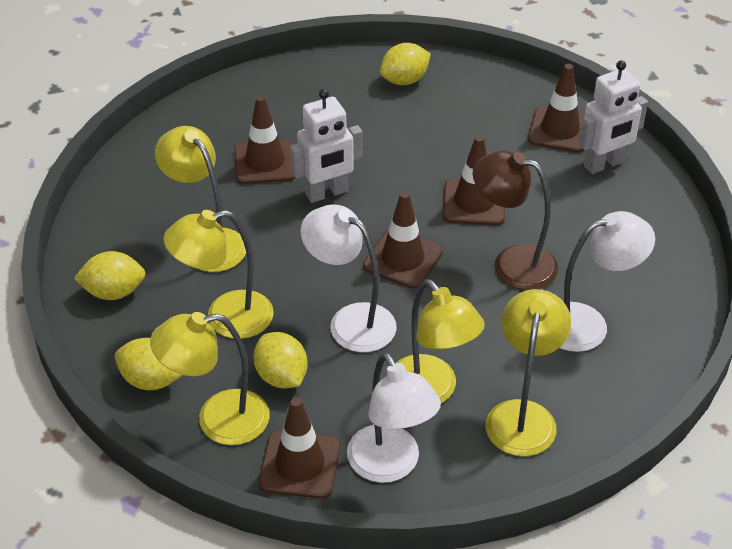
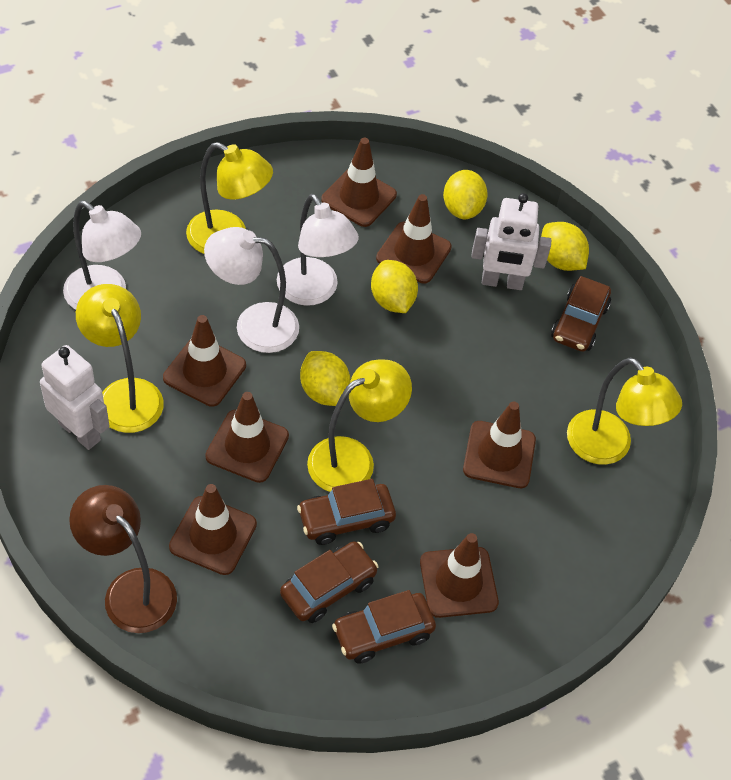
brown car: 0 -> 4
brown traffic cone: 5 -> 7
yellow lamp: 5 -> 4

